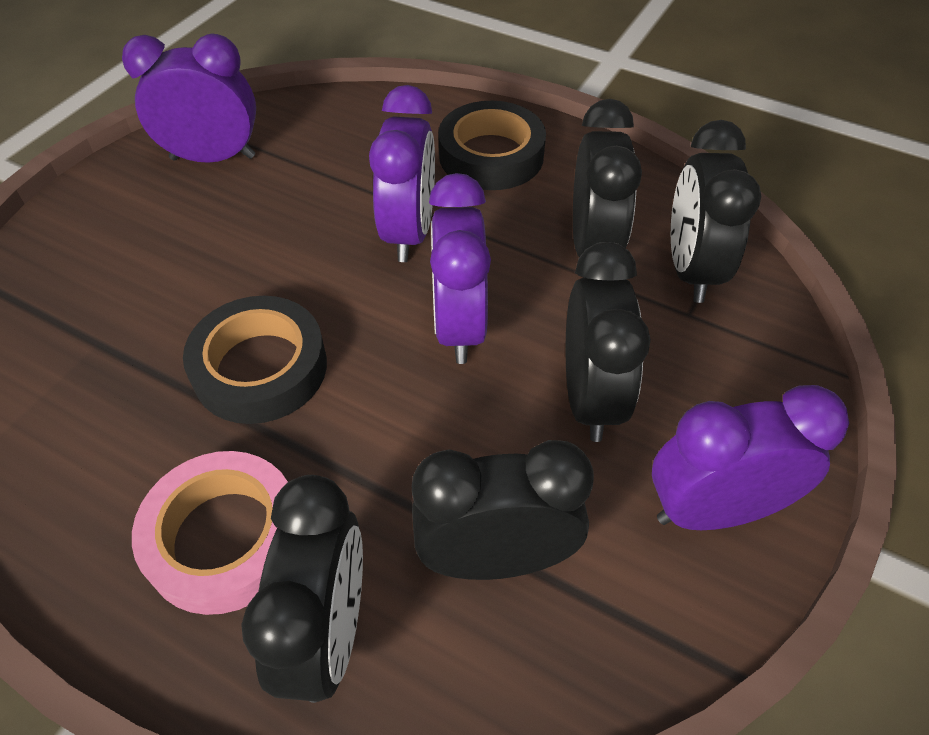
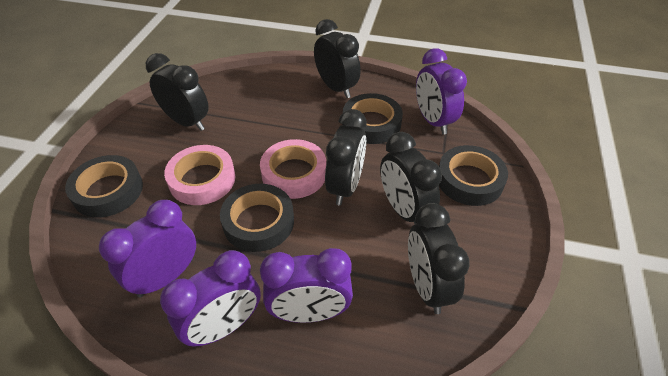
black tape: 2 -> 4
pink tape: 1 -> 2

